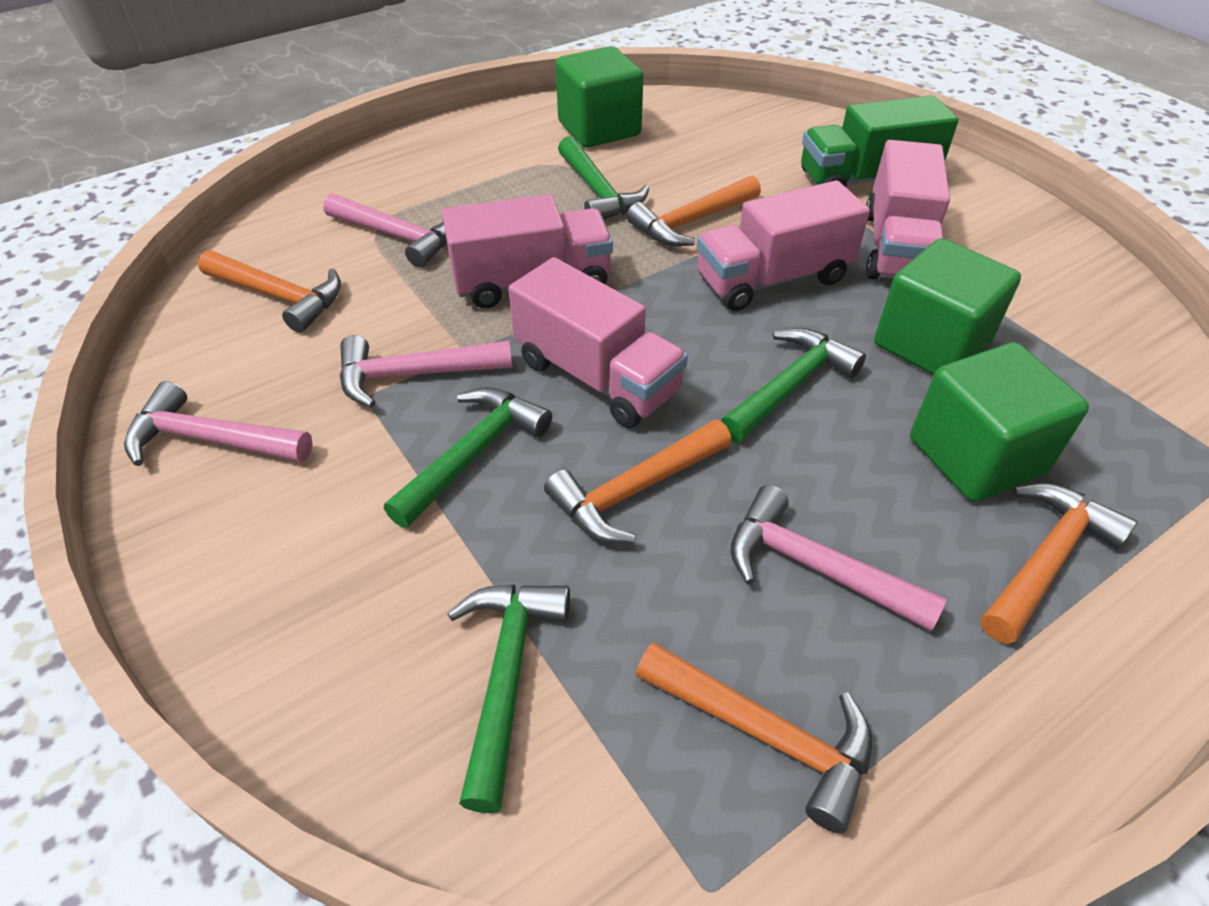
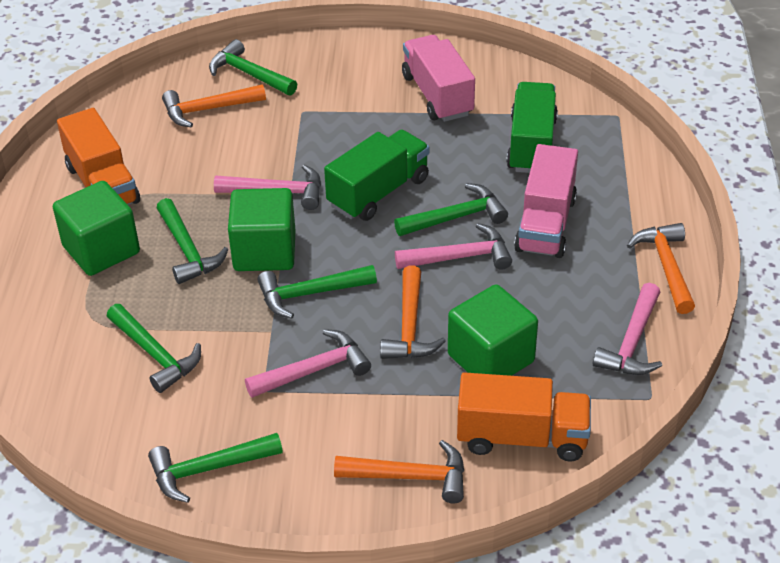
green hammer: 4 -> 6
green truck: 1 -> 2
orange hammer: 5 -> 4
orange truck: 0 -> 2
pink truck: 4 -> 2

